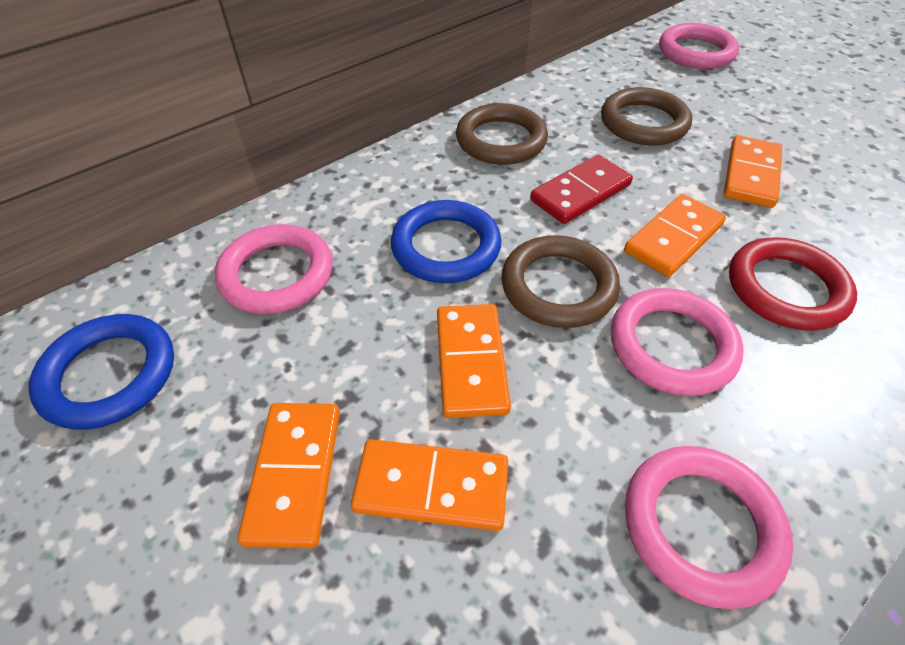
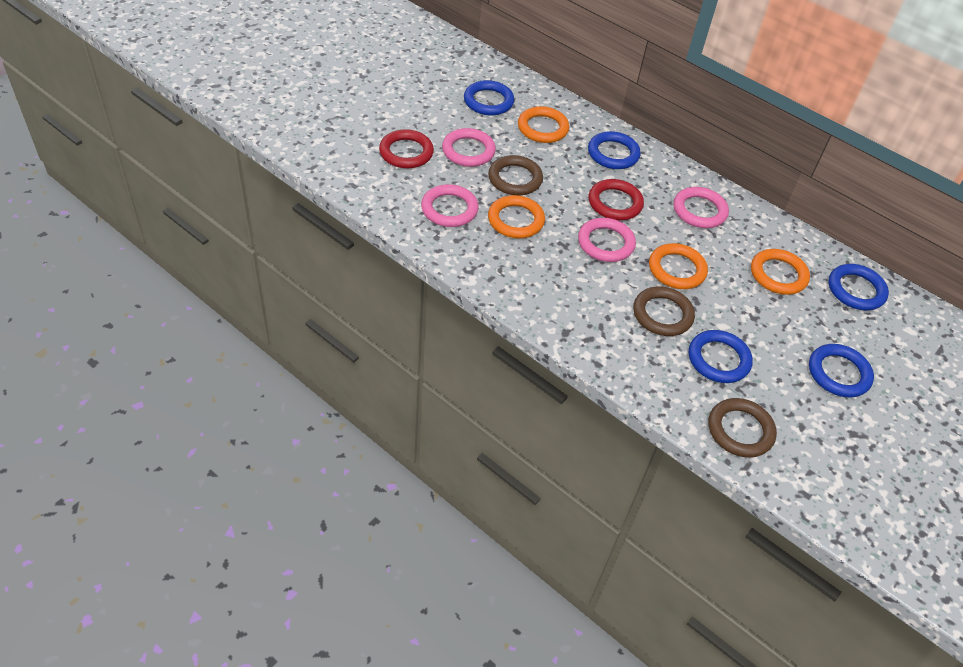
blue ring: 2 -> 5
orange domino: 5 -> 0
orange ring: 0 -> 4
red domino: 1 -> 0
red ring: 1 -> 2

